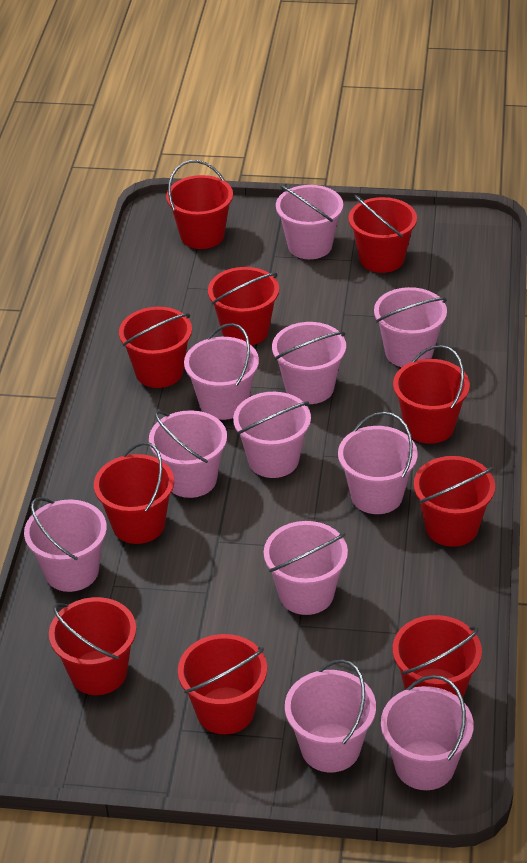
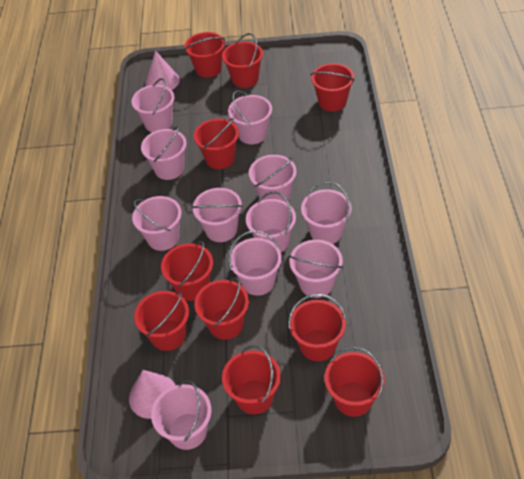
pink cone: 0 -> 2

